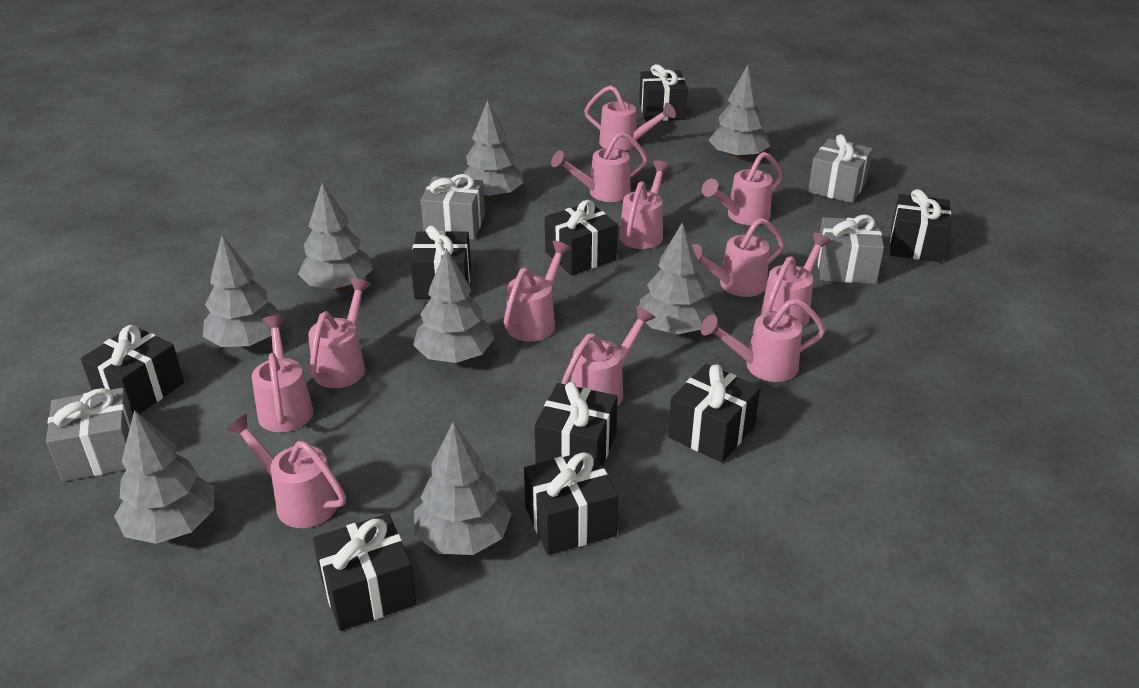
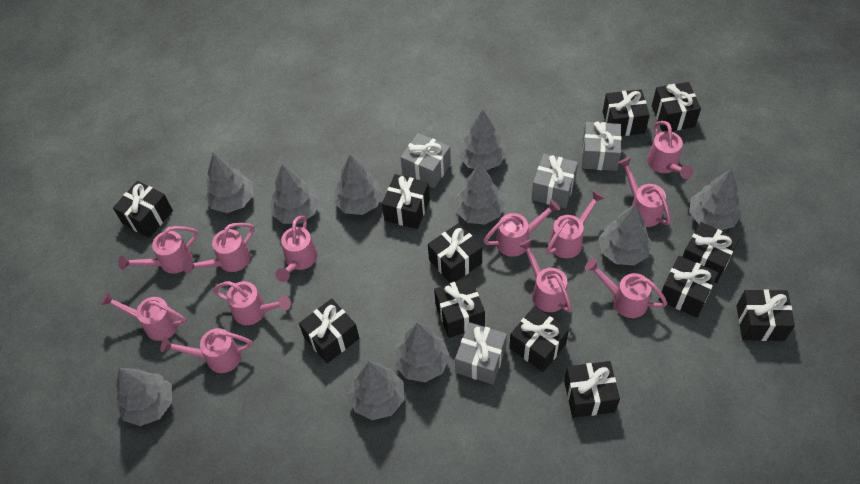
black gift: 9 -> 12
grey tree: 8 -> 10

